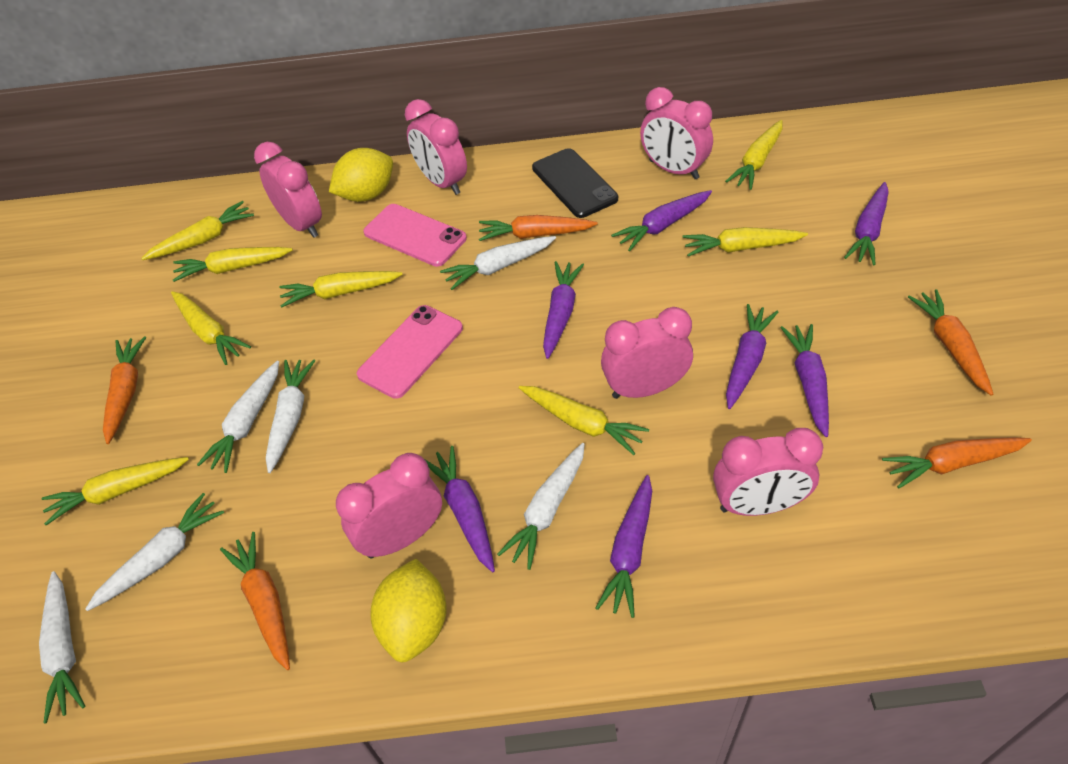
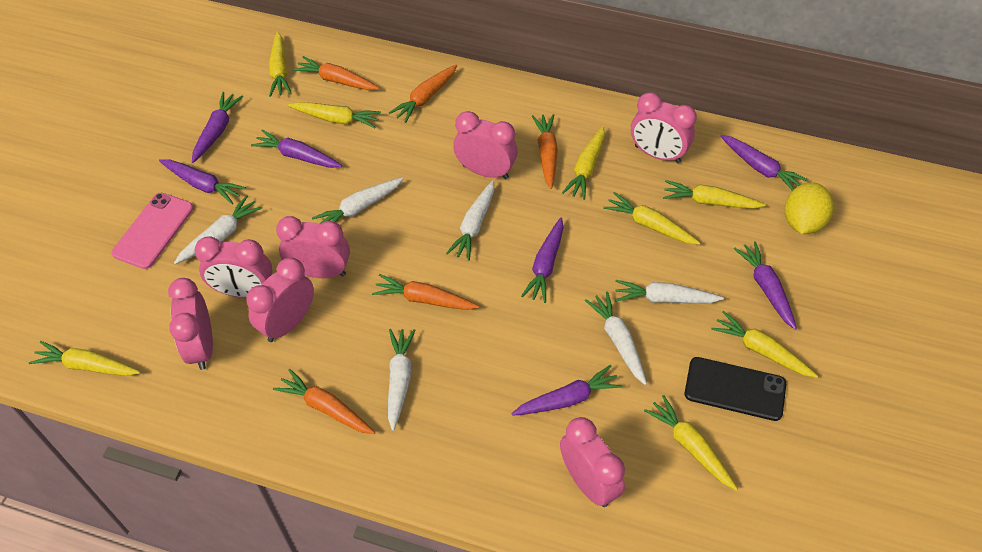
pink clock: 6 -> 7
pink phone: 2 -> 1
yellow lemon: 2 -> 1

